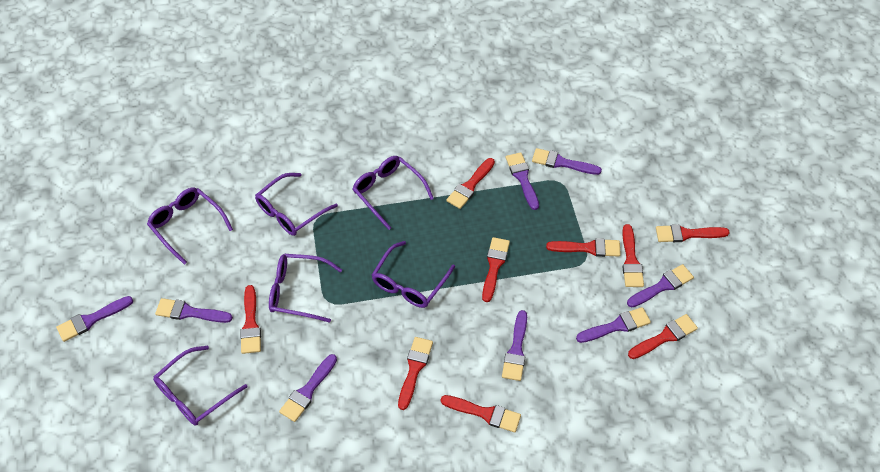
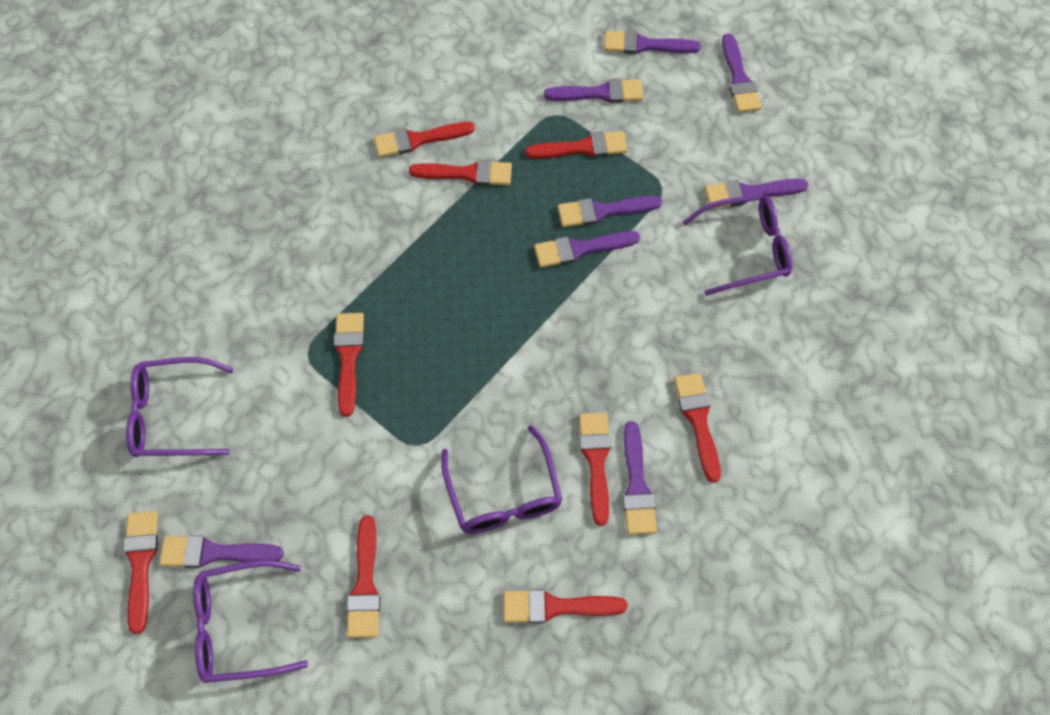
purple glasses: 6 -> 4

